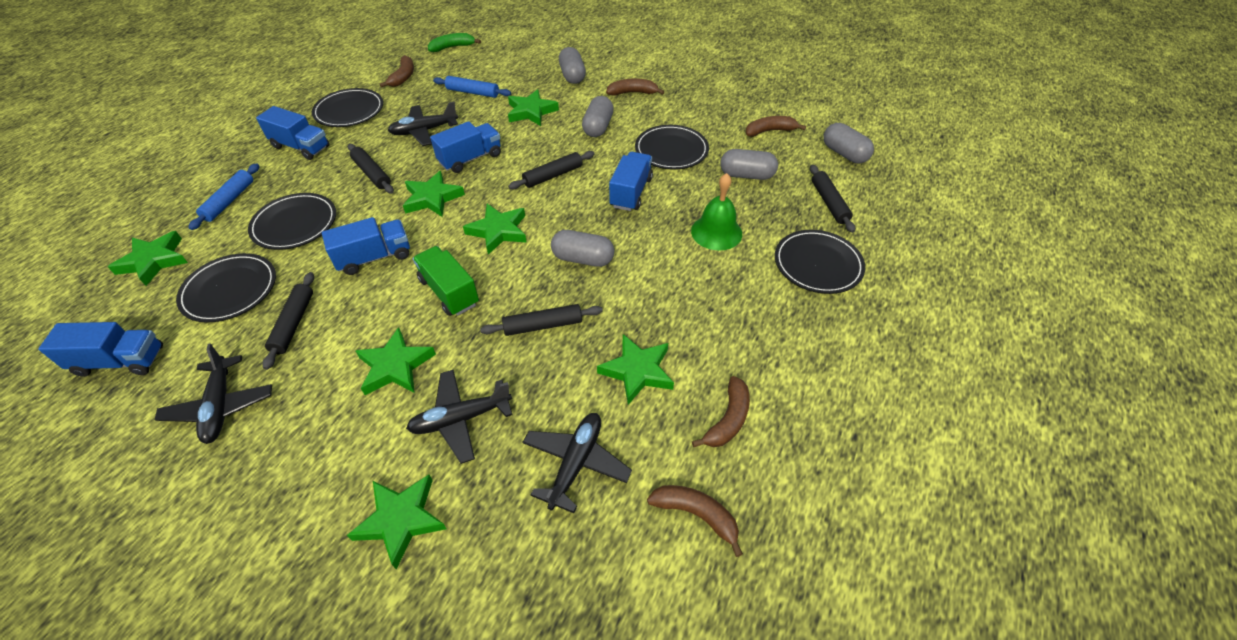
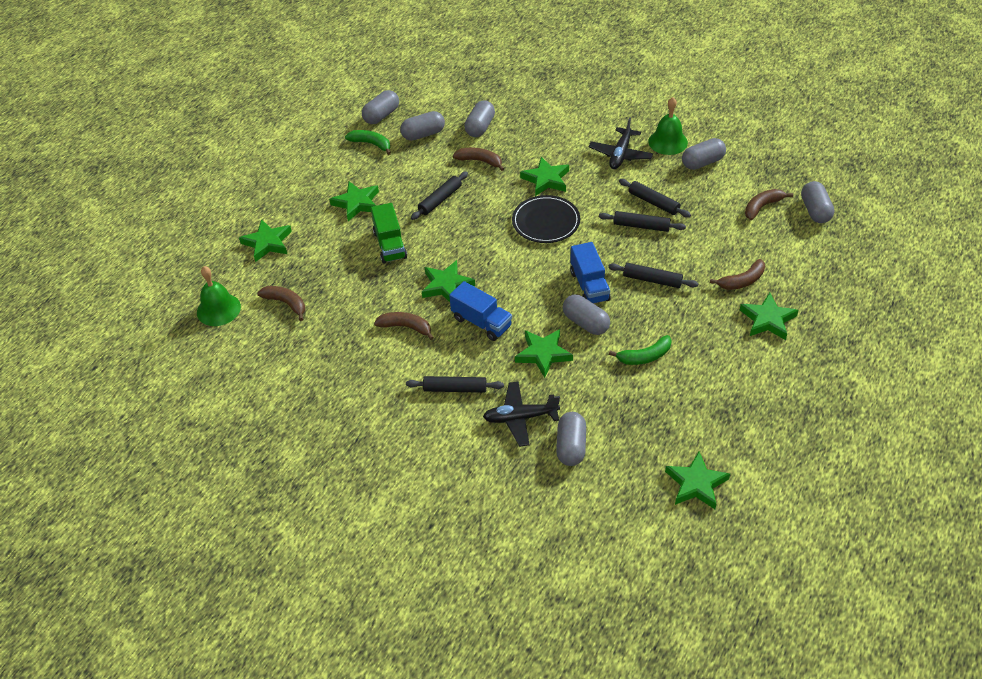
black plane: 4 -> 2
black plate: 5 -> 1
blue rolling pin: 2 -> 0
blue truck: 5 -> 2
green banana: 1 -> 2
green bell: 1 -> 2
grey capsule: 5 -> 7

